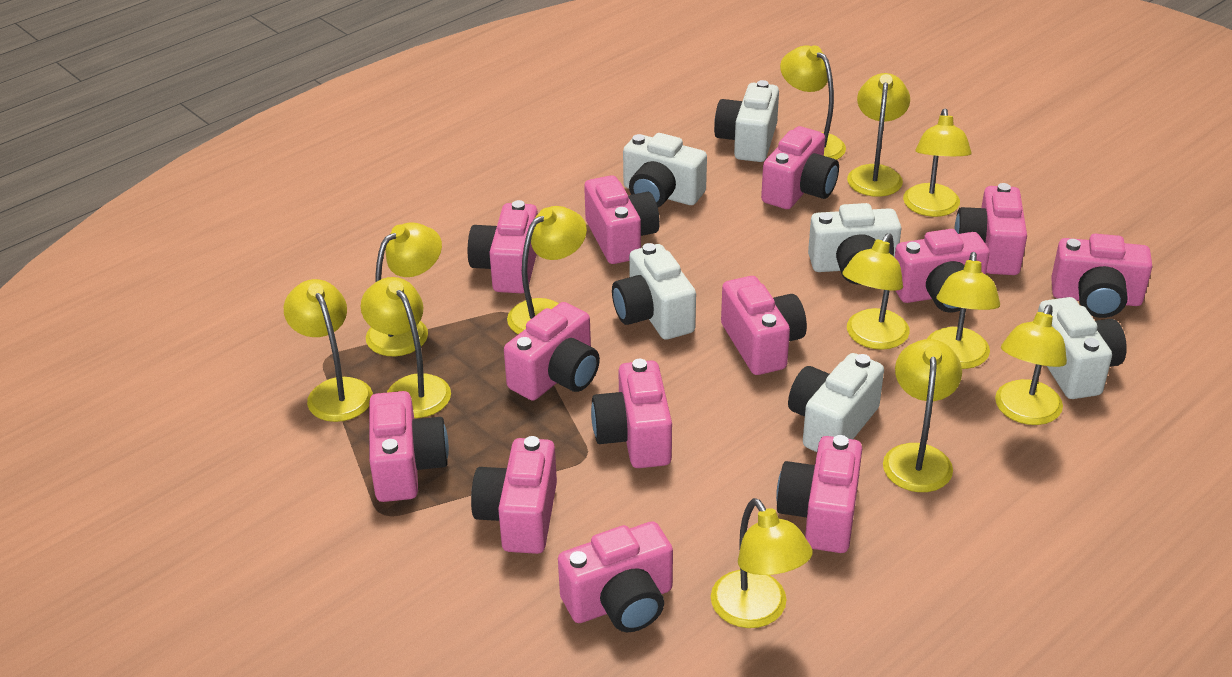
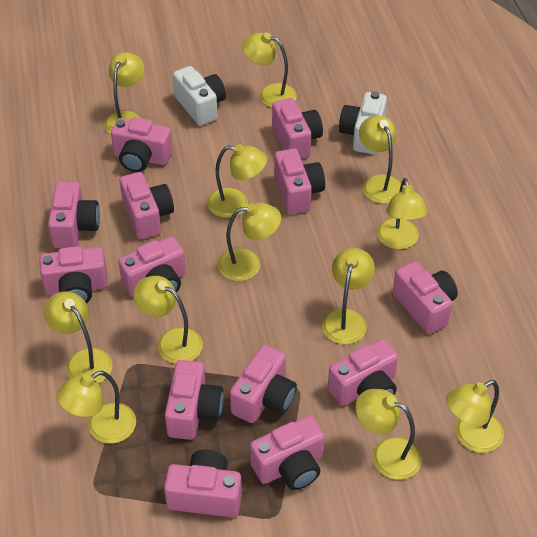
white camera: 6 -> 2

